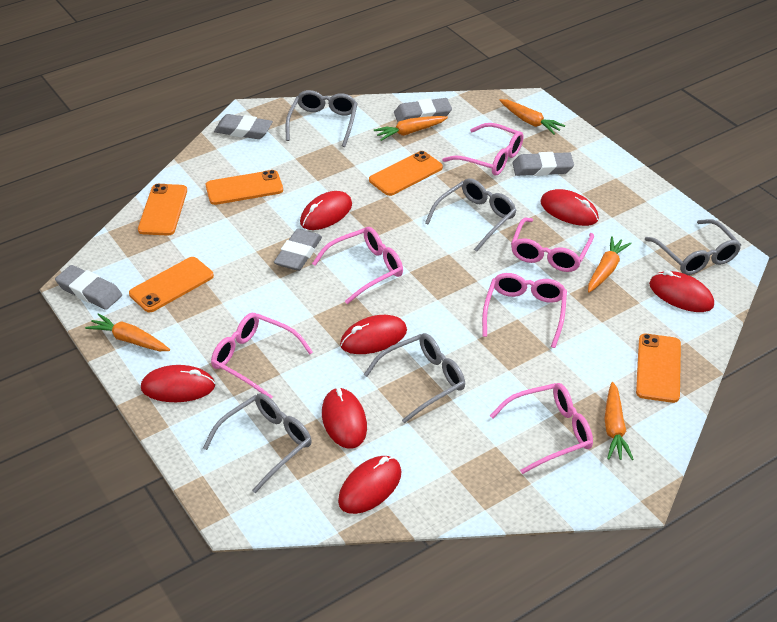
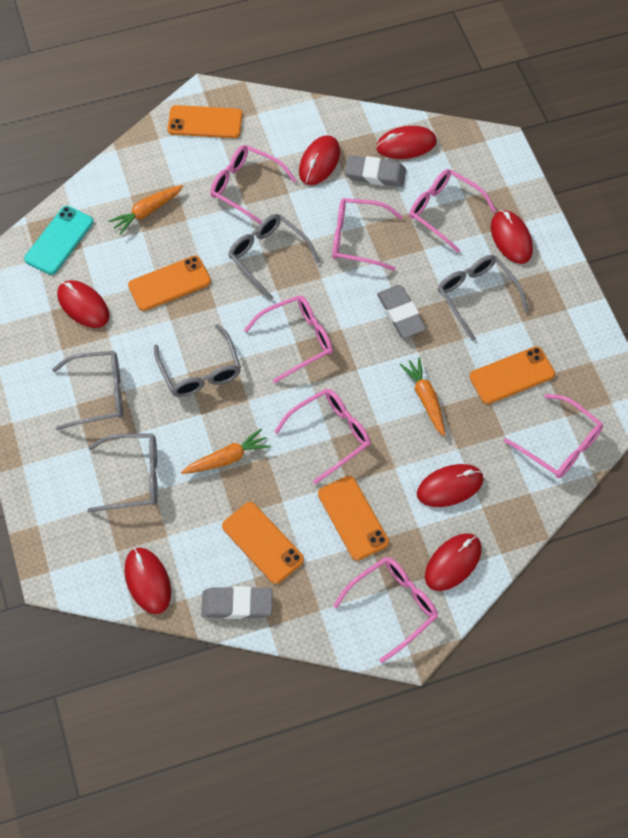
grey eraser: 5 -> 3
orange carrot: 5 -> 3
pink glasses: 6 -> 7
turquoise phone: 0 -> 1

